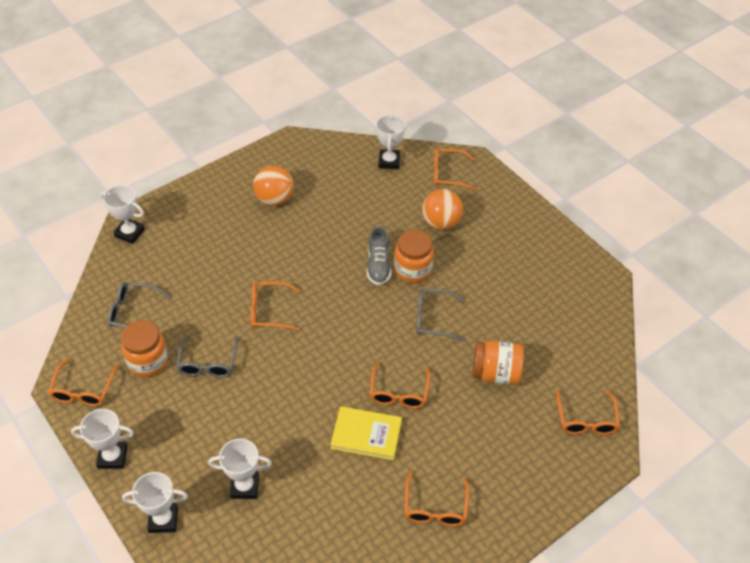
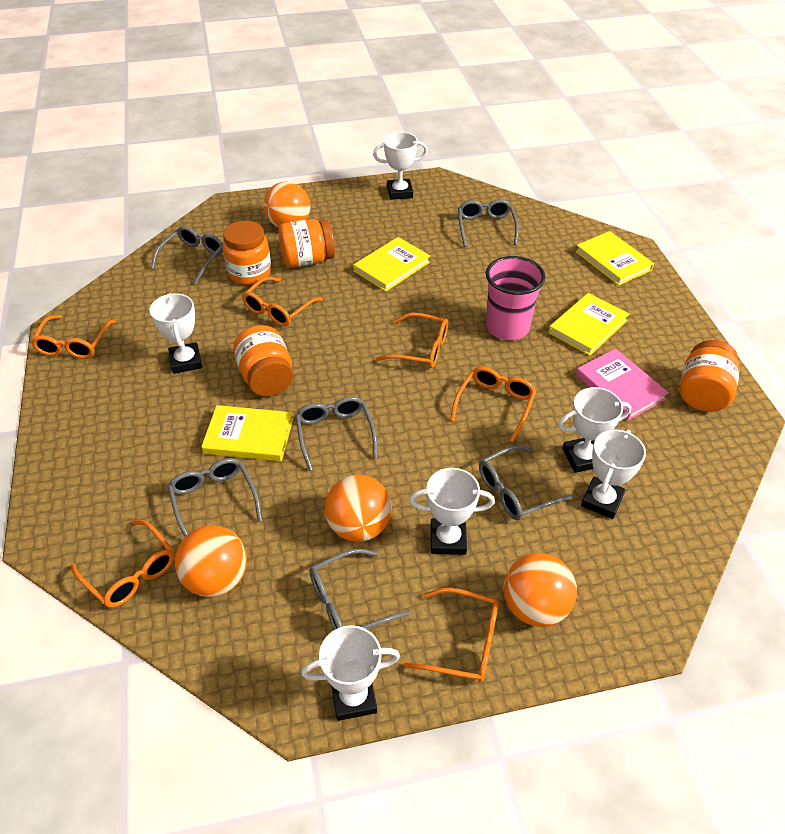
grey glasses: 3 -> 6
grey shoe: 1 -> 0
orange ball: 2 -> 4
orange jar: 3 -> 4
pink book: 0 -> 1
pink cup: 0 -> 1
white trophy: 5 -> 6
yellow book: 1 -> 4

